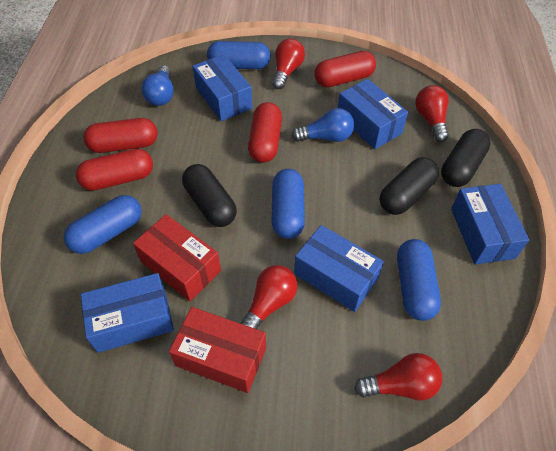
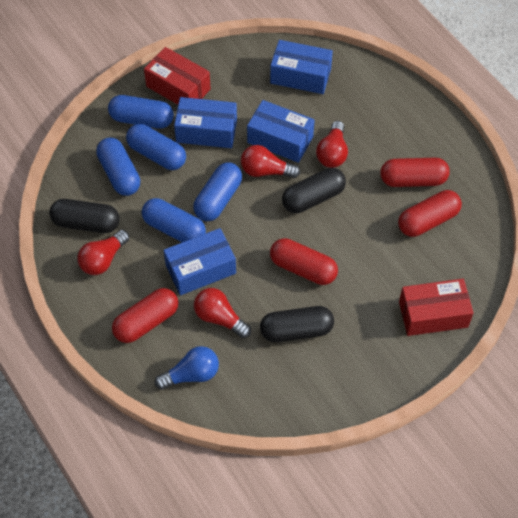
blue box: 5 -> 4
blue capsule: 4 -> 5
blue light bulb: 2 -> 1

